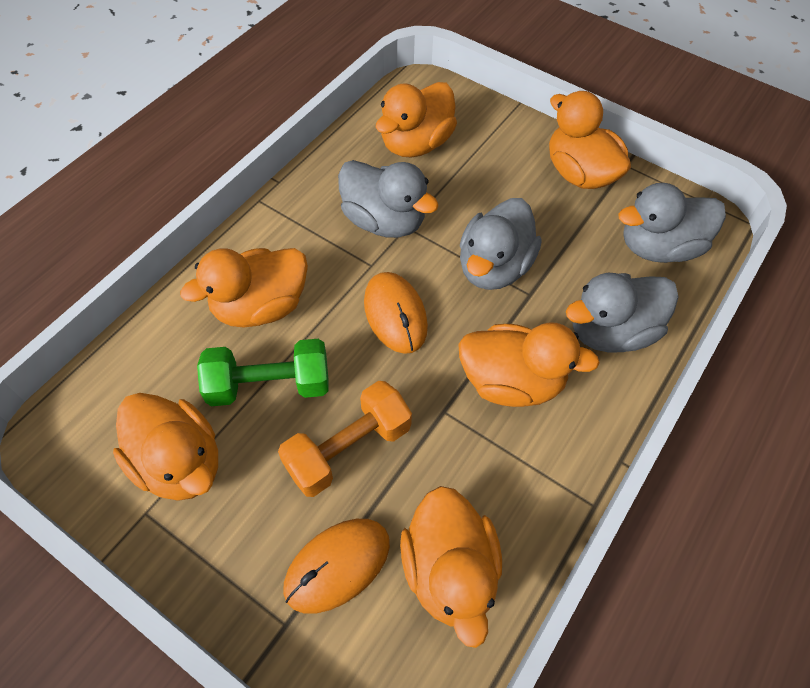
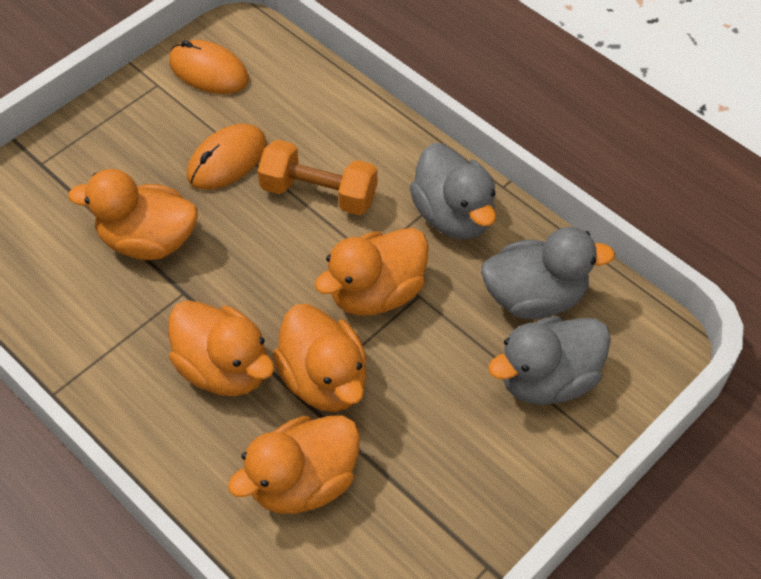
green dumbbell: 1 -> 0
grey duck: 4 -> 3
orange duck: 6 -> 5

